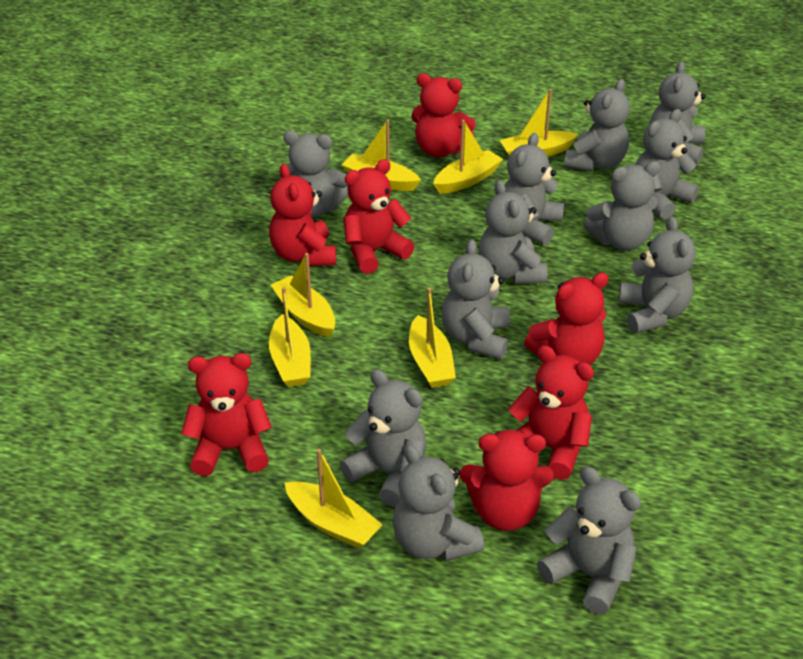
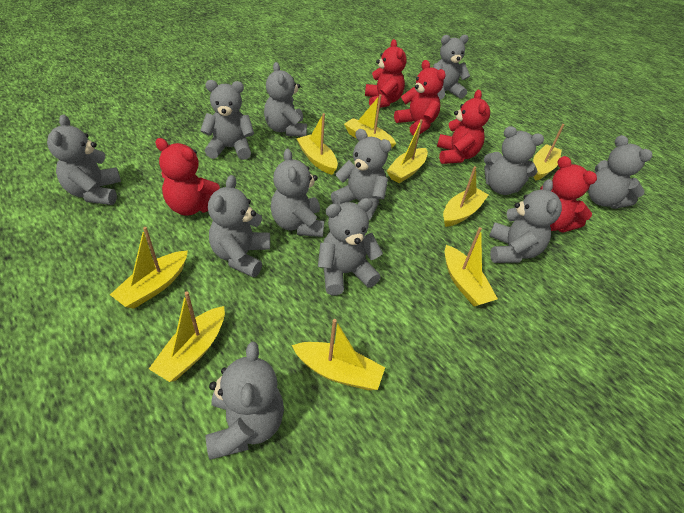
red teddy bear: 7 -> 5
yellow boat: 7 -> 9

